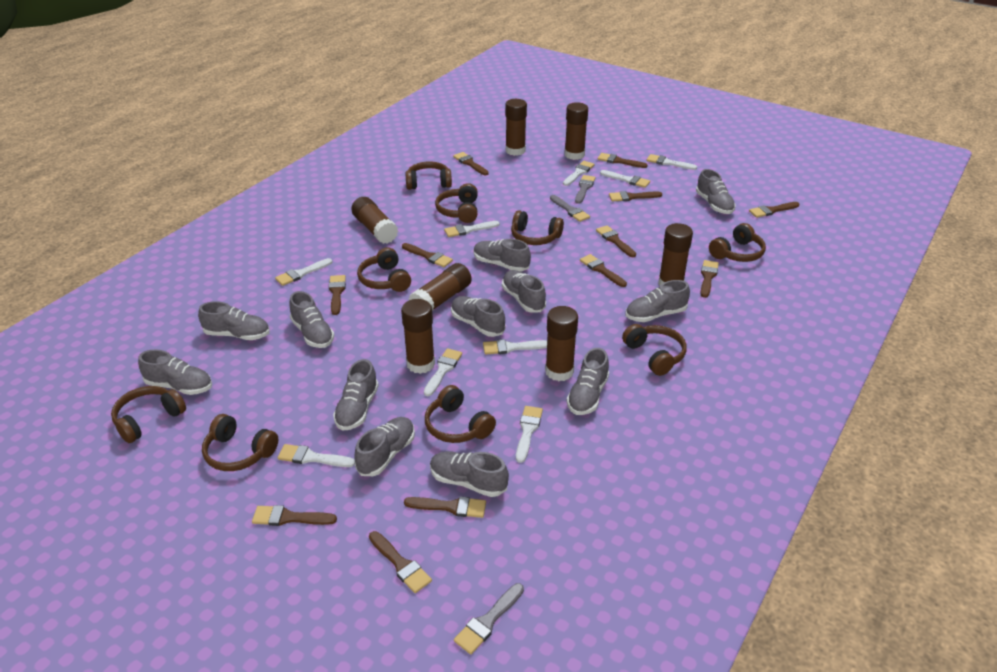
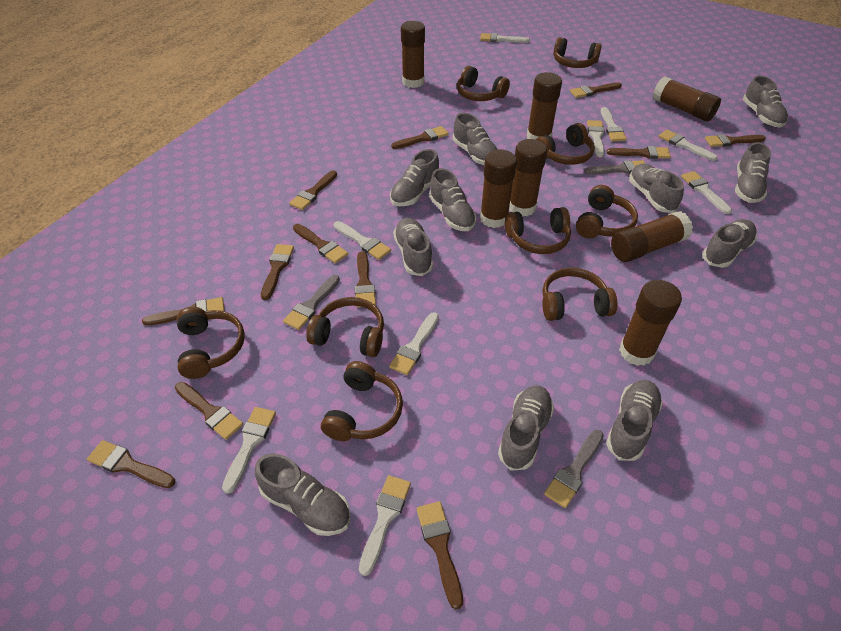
grey shoe: 12 -> 11

